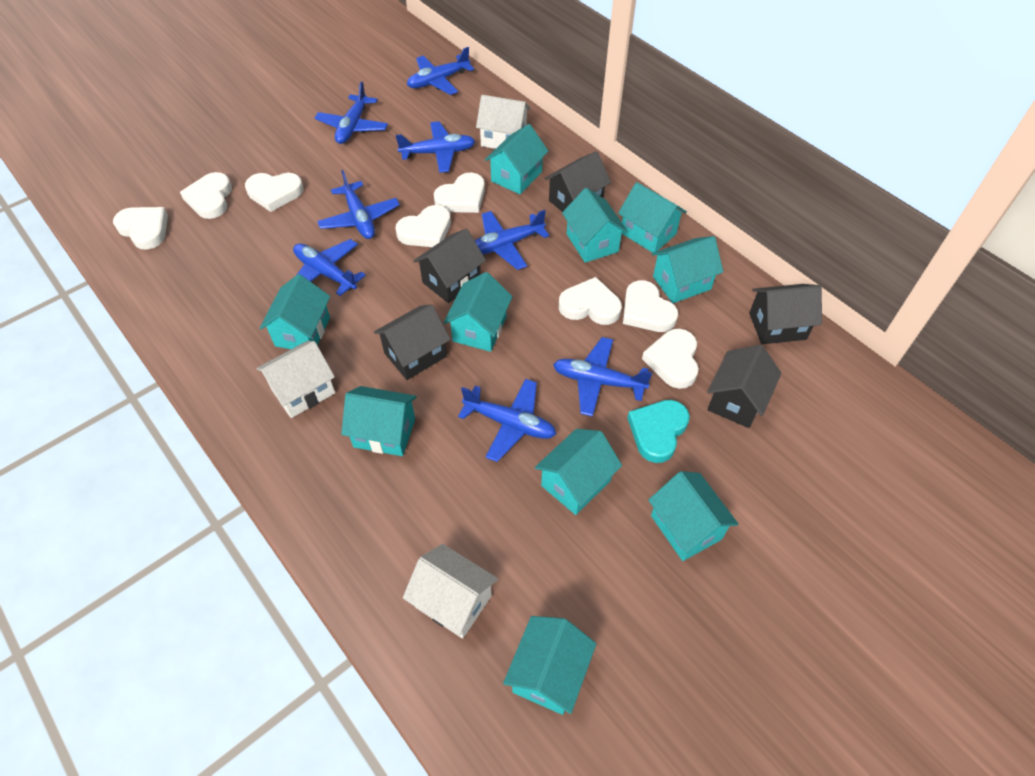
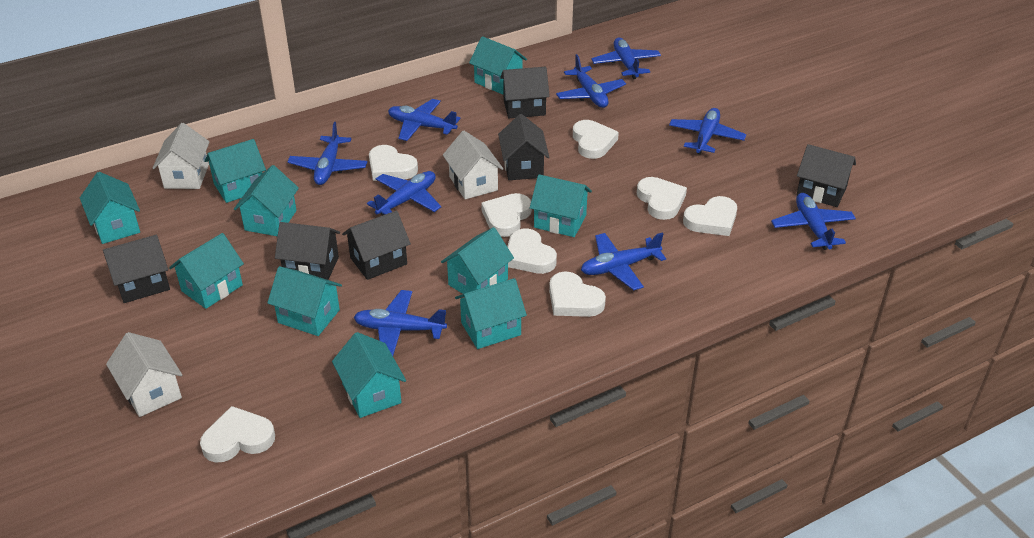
black house: 5 -> 6
blue plane: 8 -> 9
turquoise heart: 1 -> 0

